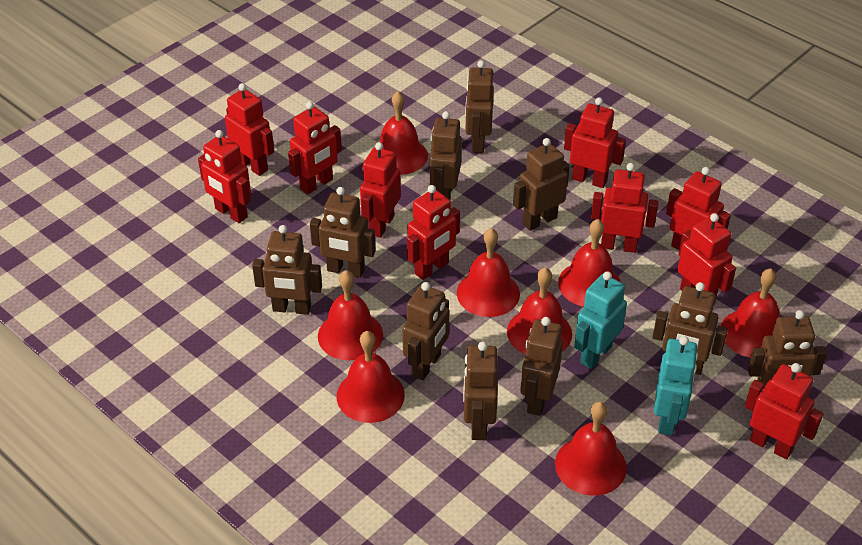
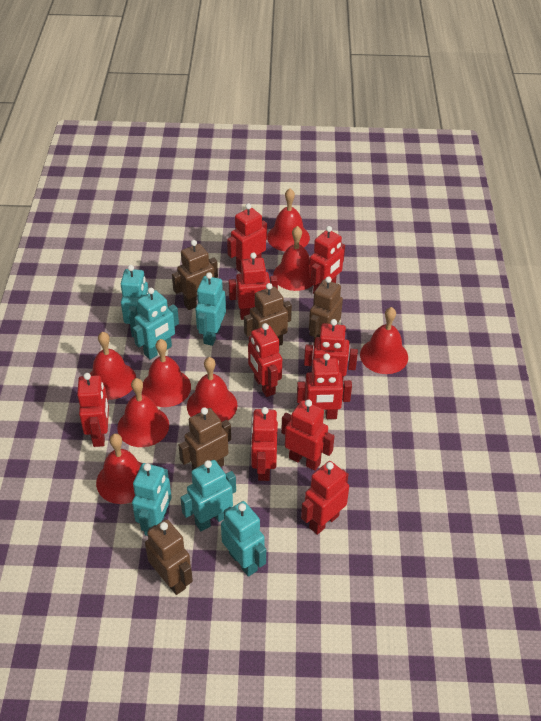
brown robot: 10 -> 5
turquoise robot: 2 -> 6

